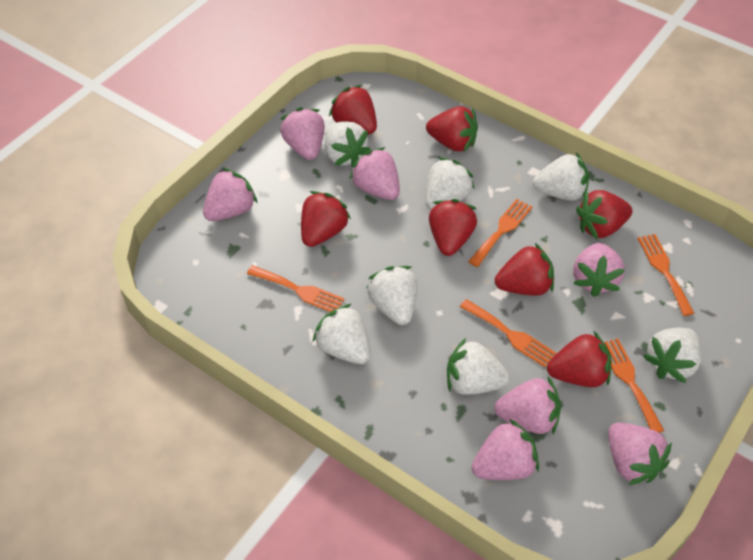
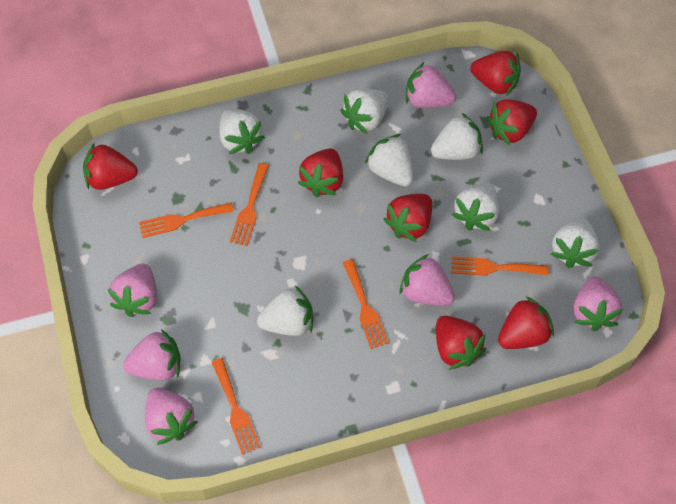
pink strawberry: 7 -> 6

